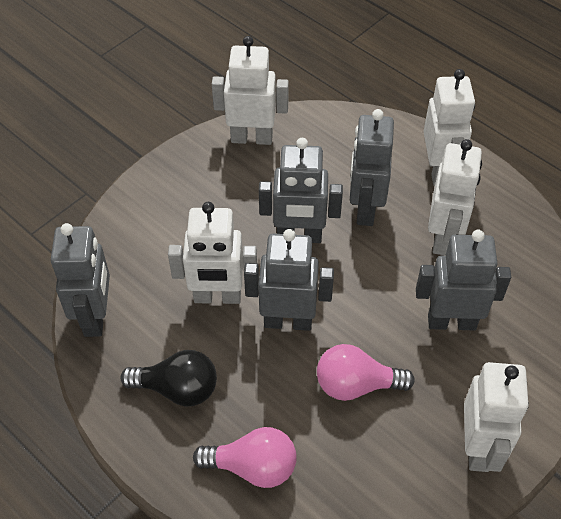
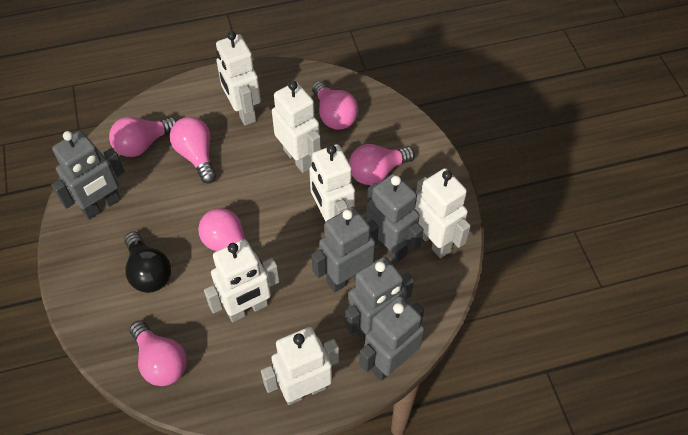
pink light bulb: 2 -> 6
white robot: 5 -> 6

